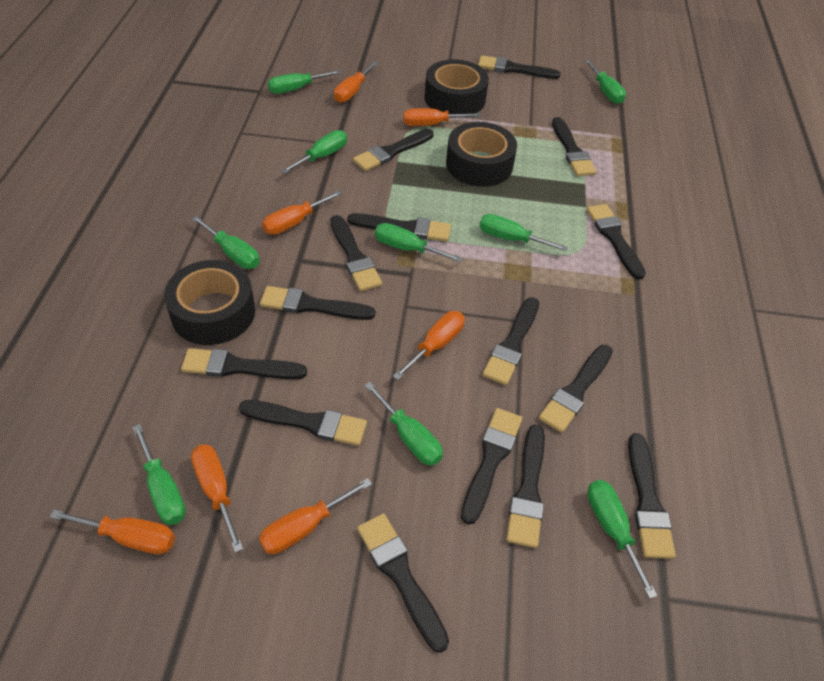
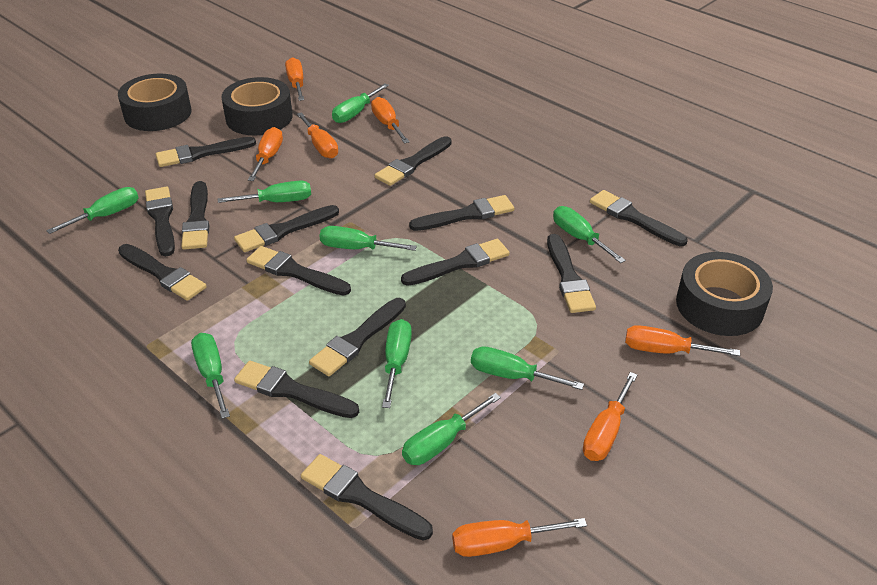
black brush: 15 -> 14

